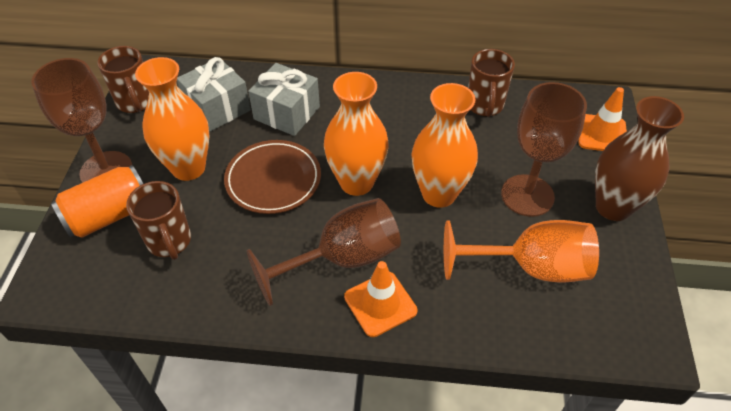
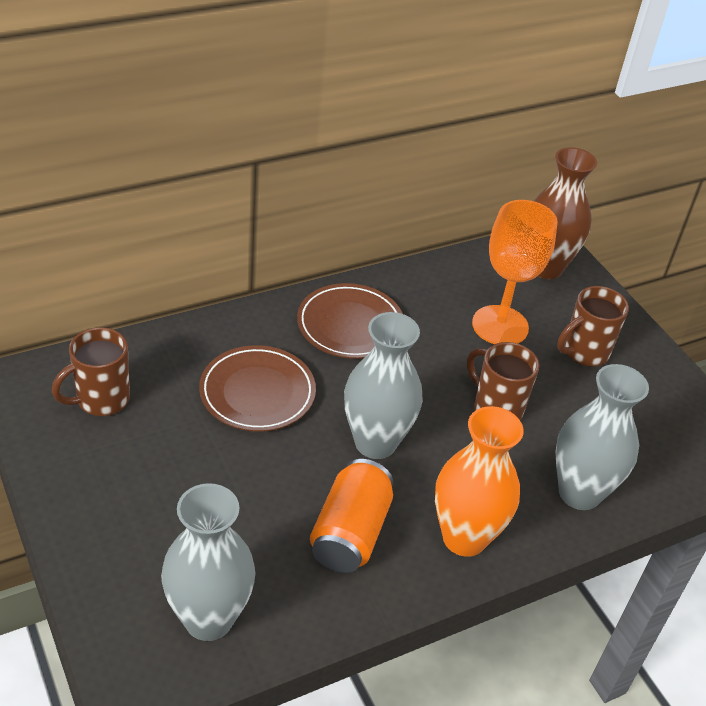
brown goblet: 3 -> 0
brown plate: 1 -> 2
grey gift: 2 -> 0
grey vase: 0 -> 3
orange traffic cone: 2 -> 0
orange vase: 3 -> 1

